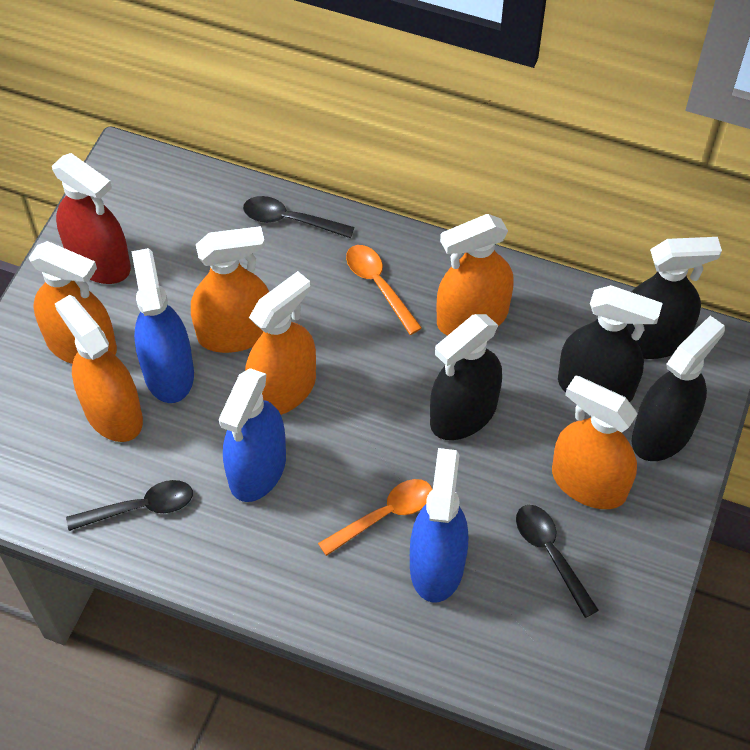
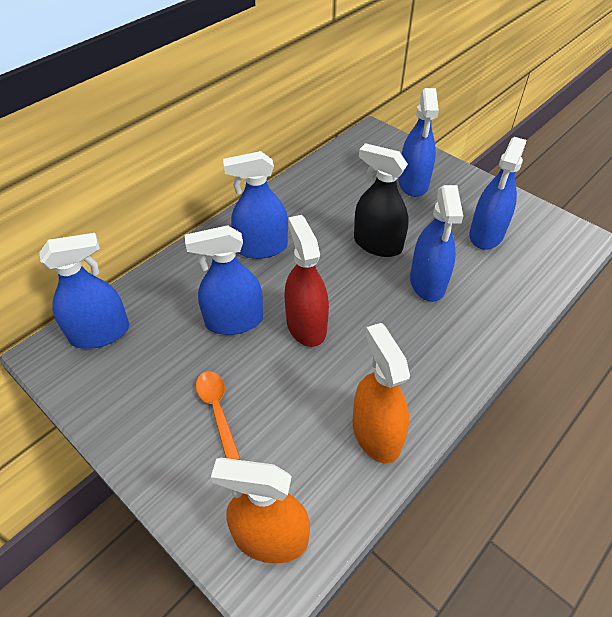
black spoon: 3 -> 0
black spray bottle: 4 -> 1
blue spray bottle: 3 -> 6
orange spoon: 2 -> 1
orange spray bottle: 6 -> 2

